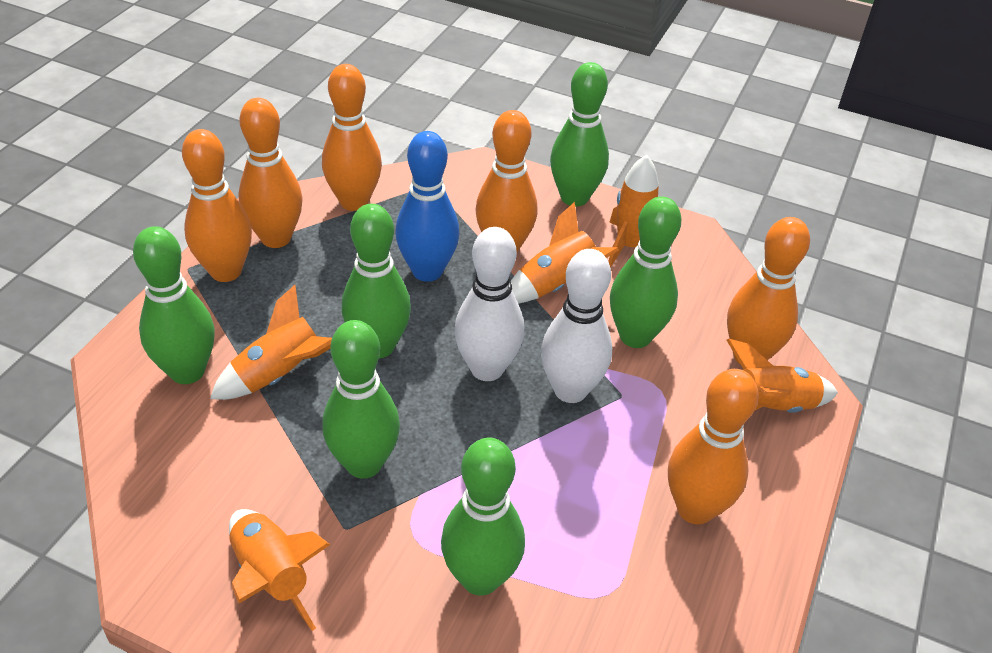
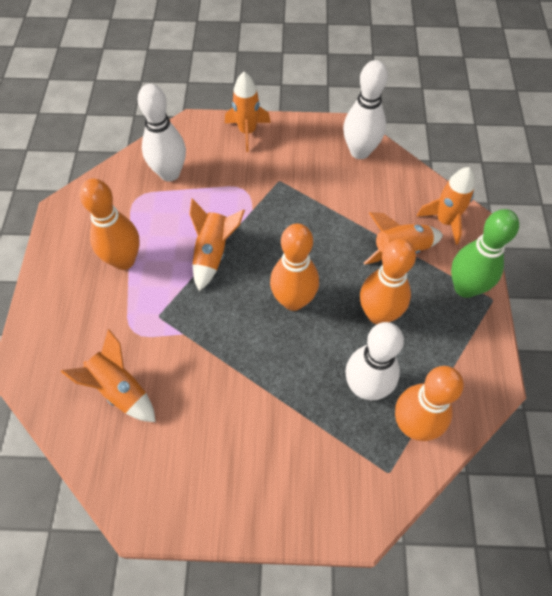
blue bowling pin: 1 -> 0
green bowling pin: 6 -> 1
orange bowling pin: 6 -> 4
white bowling pin: 2 -> 3

